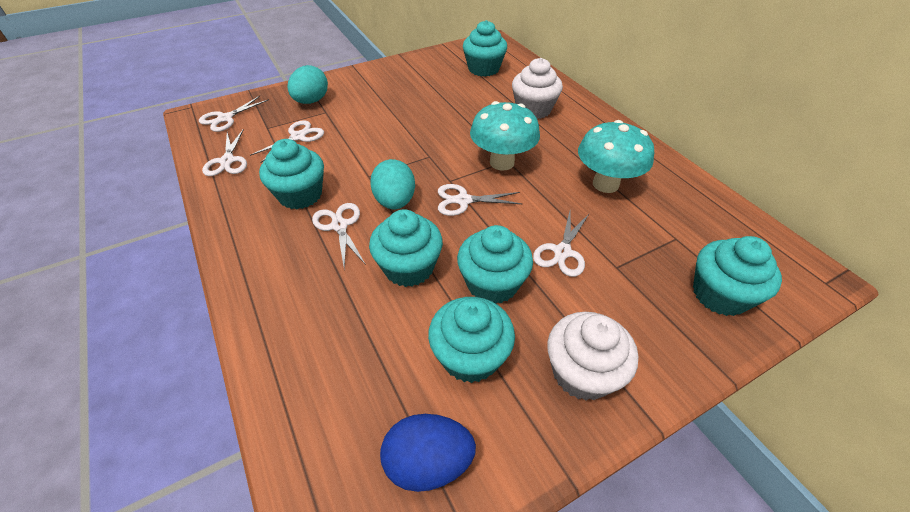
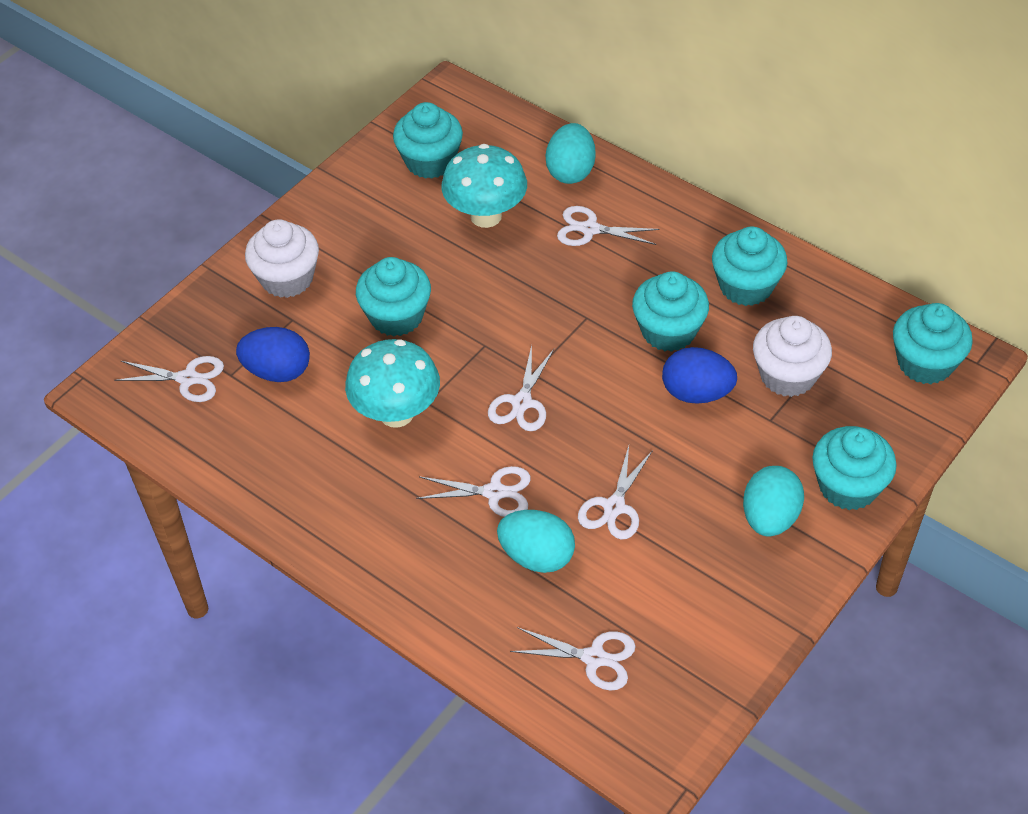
blue egg: 1 -> 2
turquoise egg: 2 -> 3

